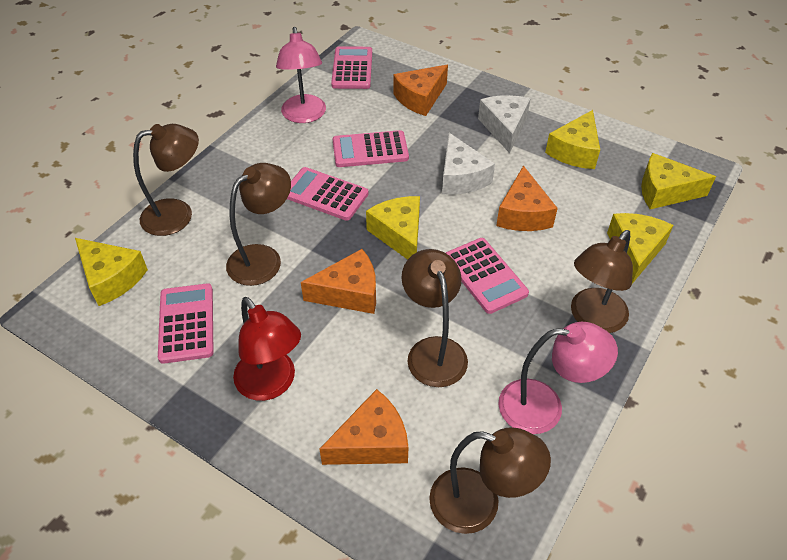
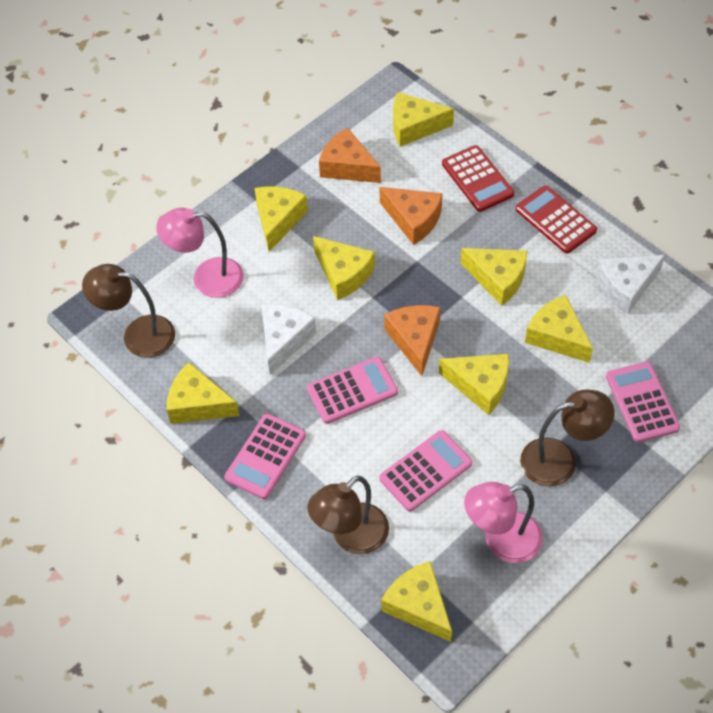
brown lamp: 5 -> 3
orange cheese: 4 -> 3
pink calculator: 5 -> 4
red calculator: 0 -> 2
red lamp: 1 -> 0
yellow cheese: 5 -> 8

